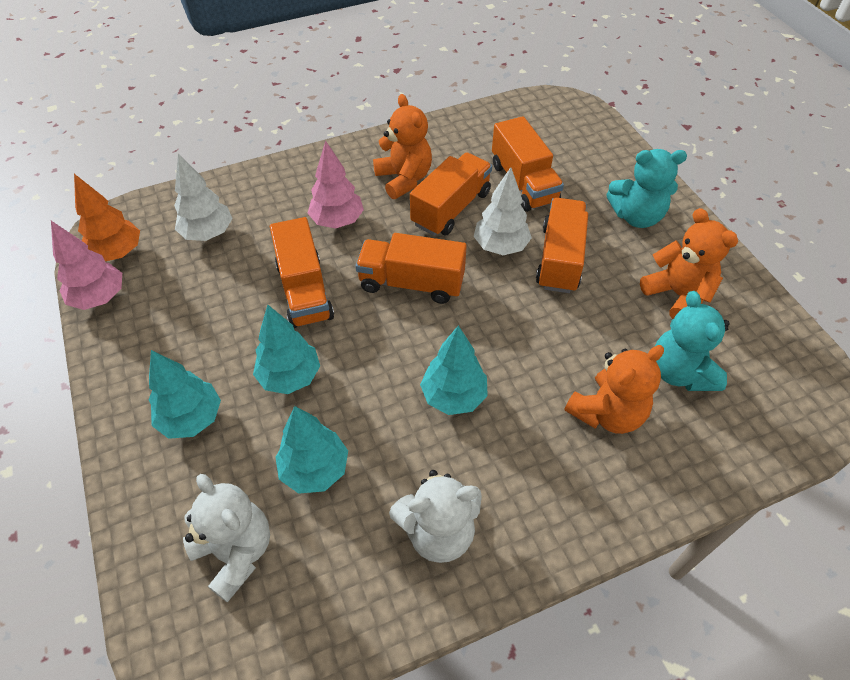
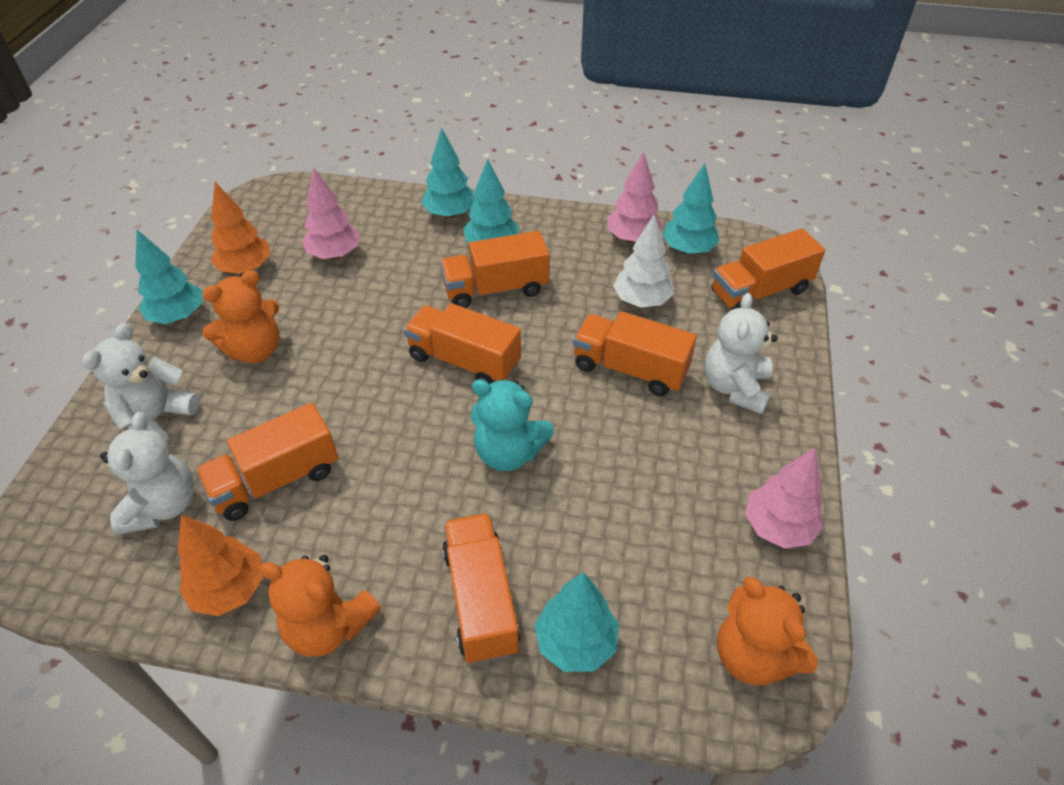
orange tree: 1 -> 2
orange truck: 5 -> 6
pink tree: 2 -> 3
turquoise teddy bear: 2 -> 1
turquoise tree: 4 -> 5
white teddy bear: 2 -> 3
white tree: 2 -> 1

